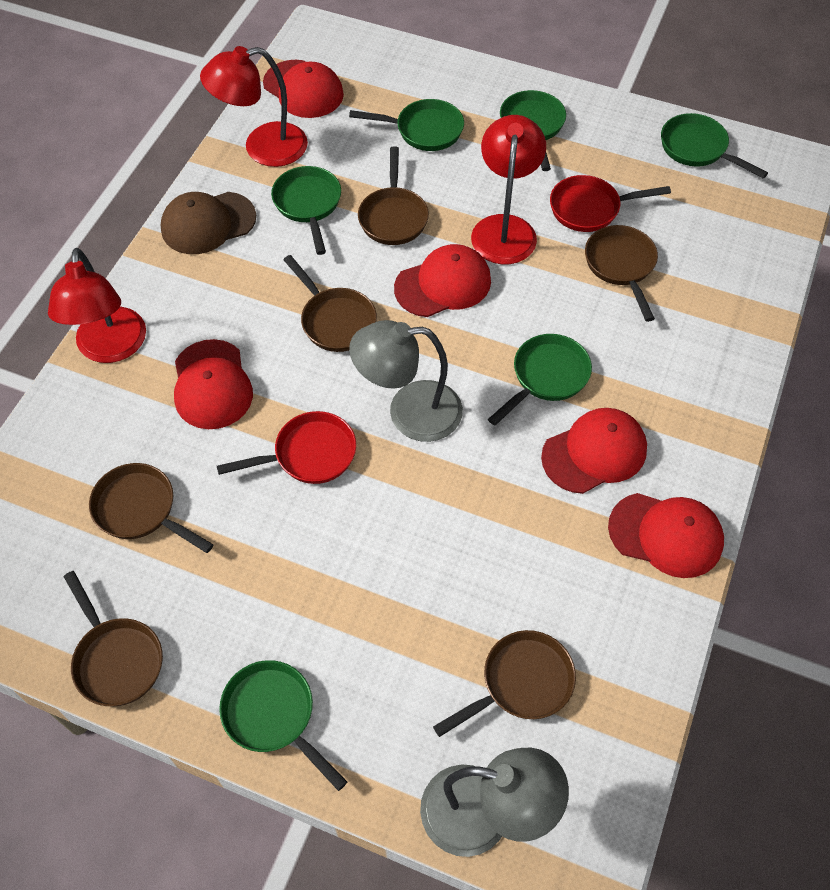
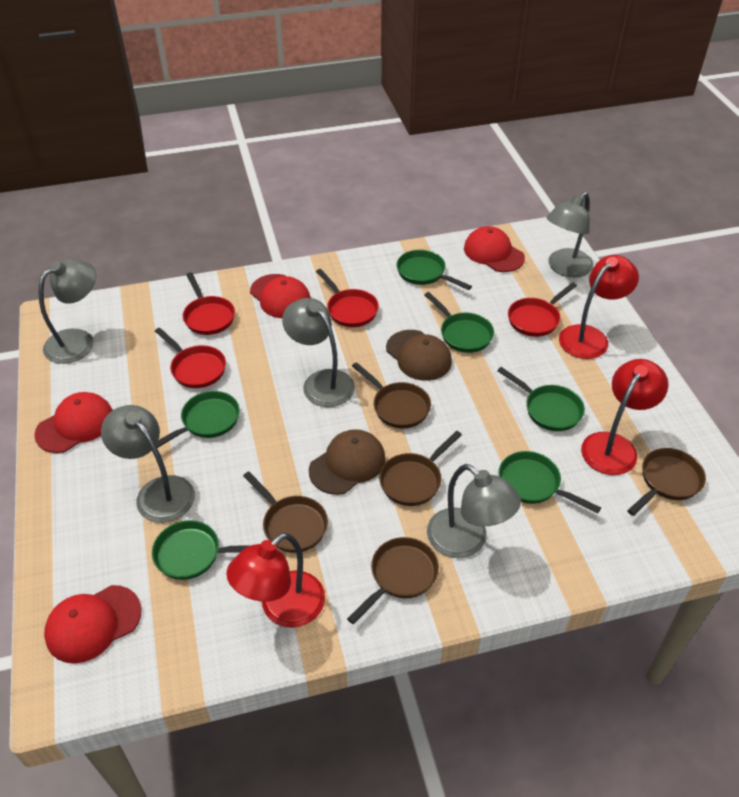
brown cap: 1 -> 2
brown pan: 6 -> 5
grey lamp: 2 -> 5
red cap: 5 -> 4
red pan: 2 -> 4

